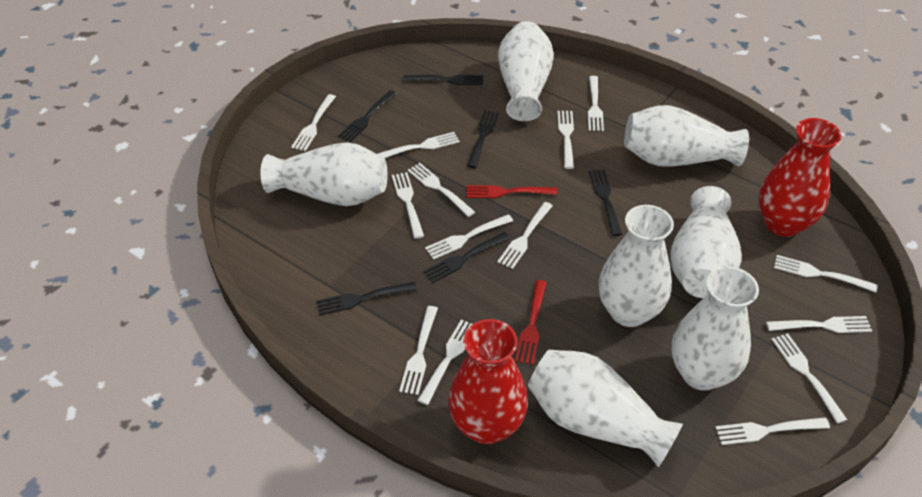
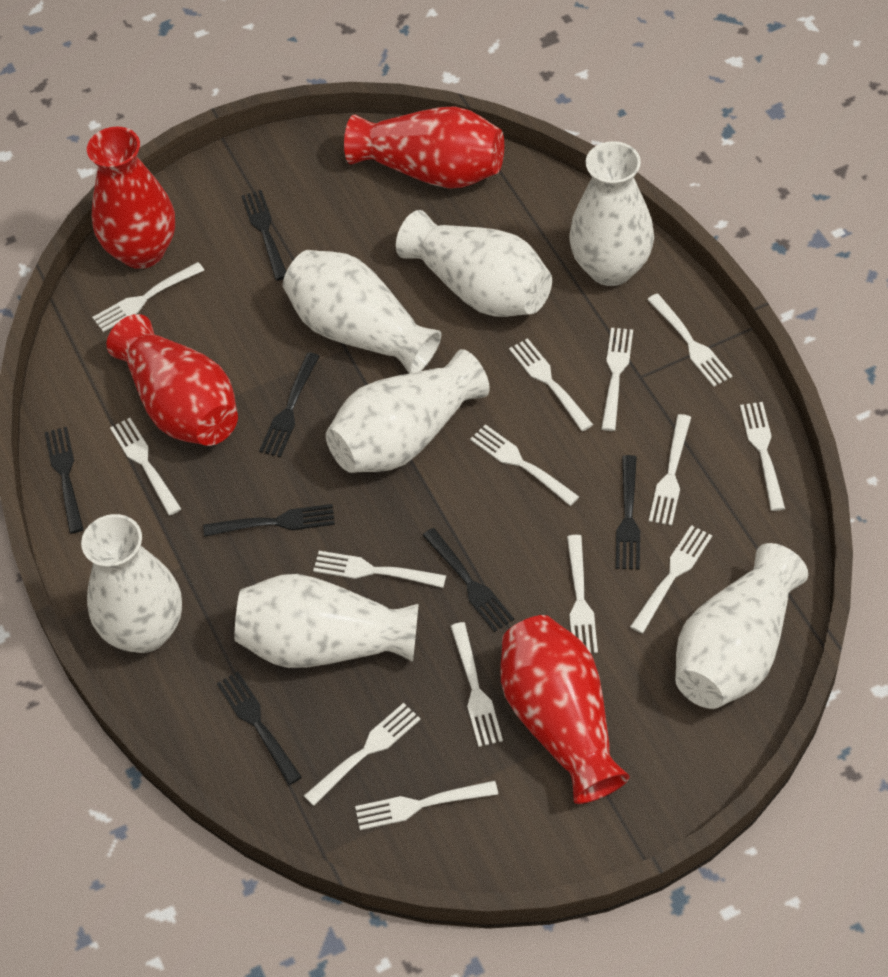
black fork: 6 -> 7
red fork: 2 -> 0
red vase: 2 -> 4

